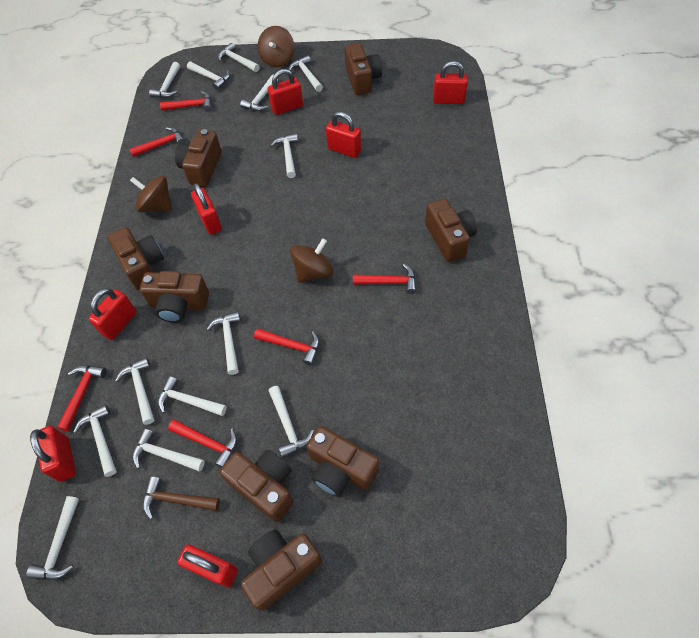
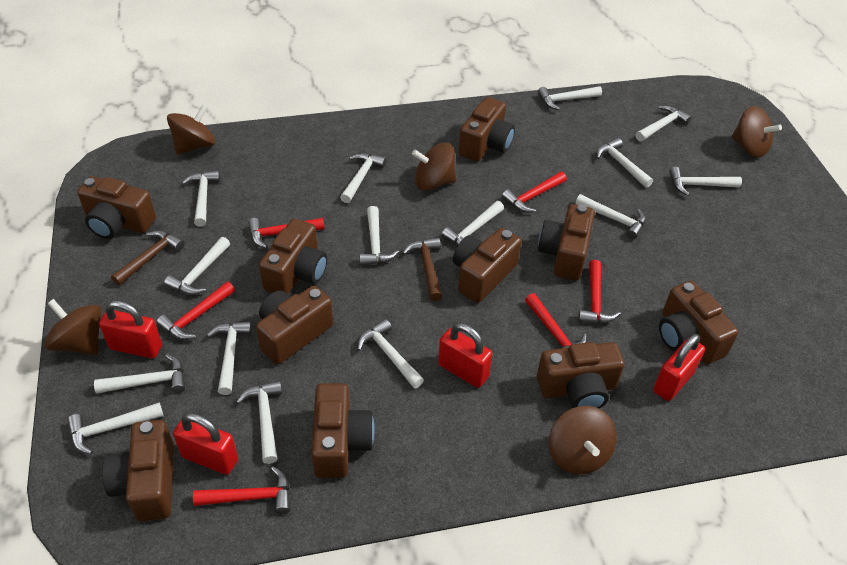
brown camera: 8 -> 10
brown hammer: 1 -> 2
brown spinning top: 3 -> 5
red padlock: 7 -> 4
white hammer: 13 -> 15

